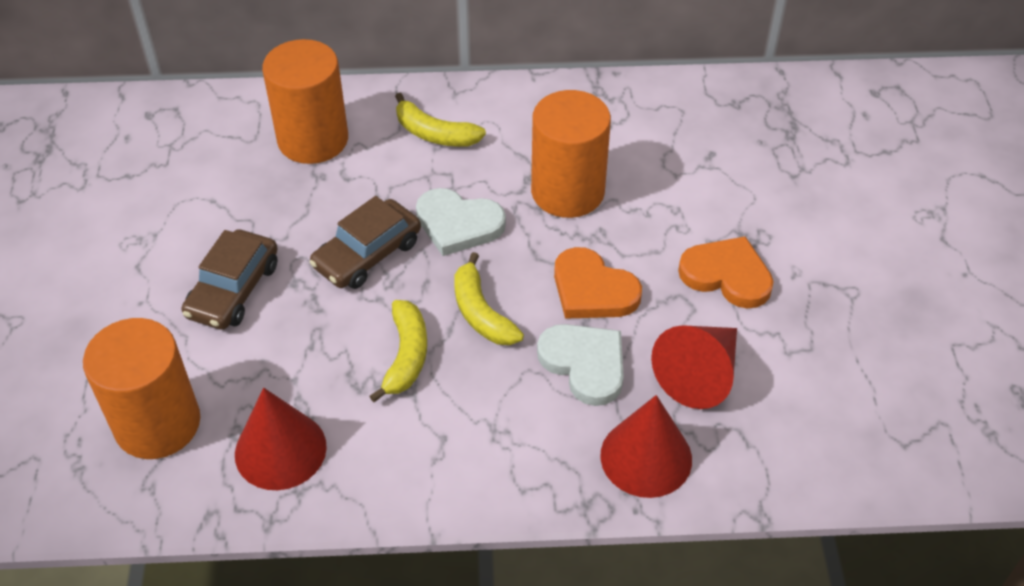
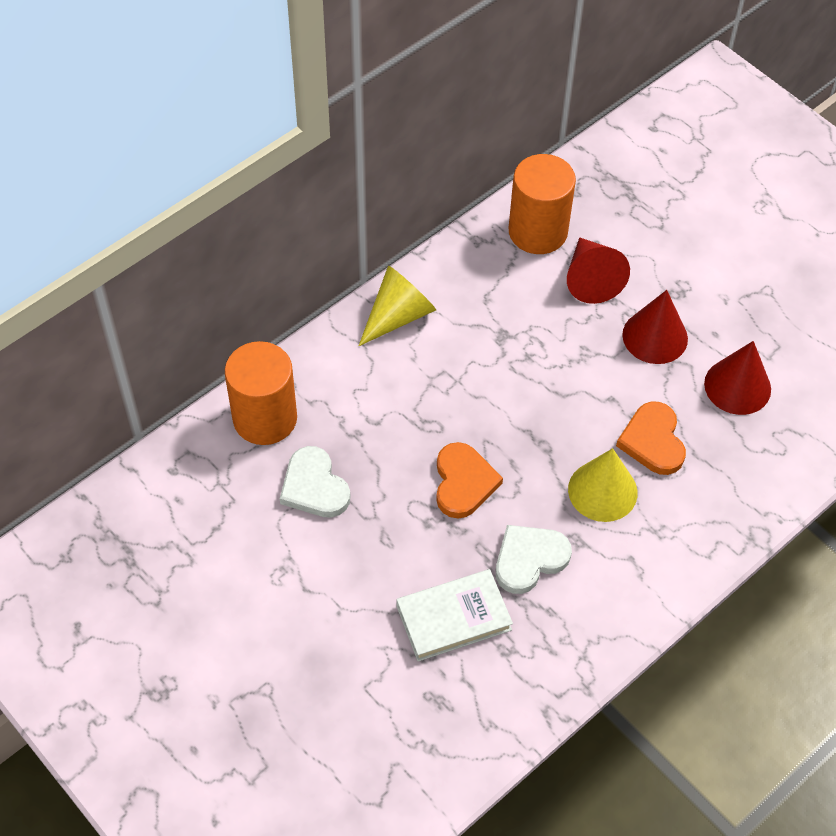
brown car: 2 -> 0
orange cylinder: 3 -> 2
white book: 0 -> 1
yellow banana: 3 -> 0
yellow cone: 0 -> 2

